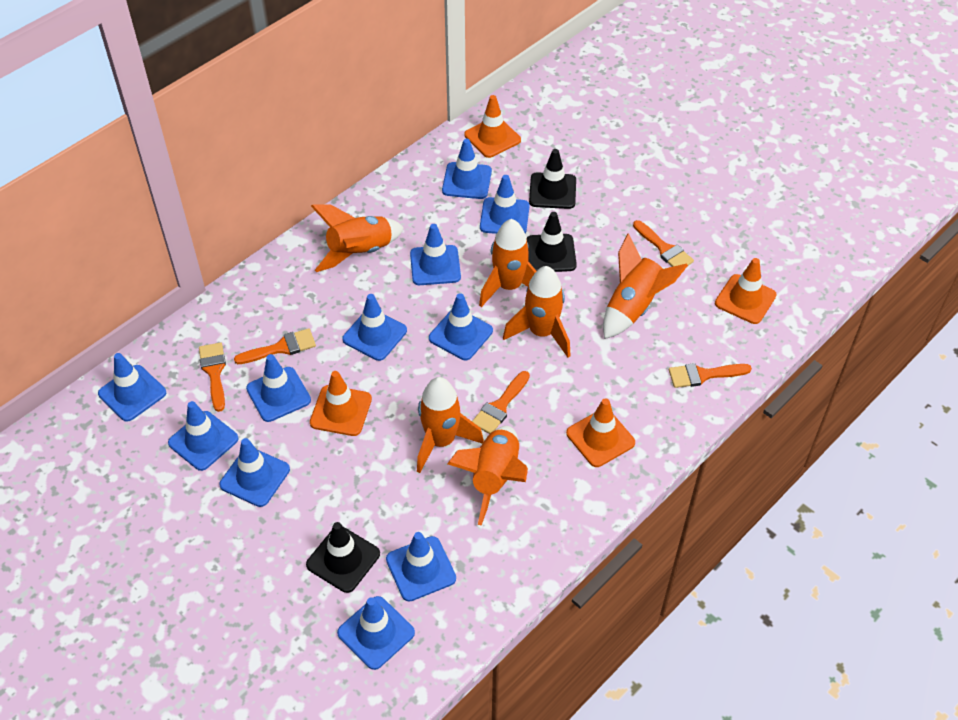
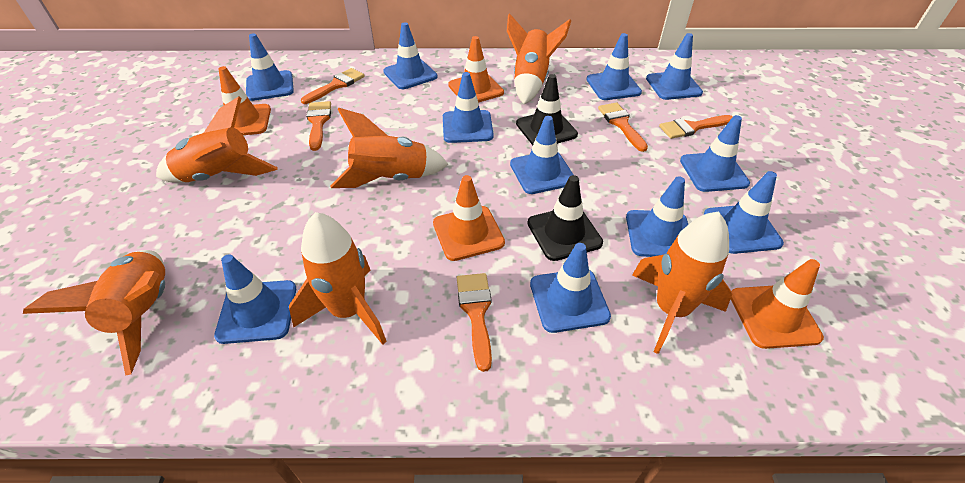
black traffic cone: 3 -> 2

